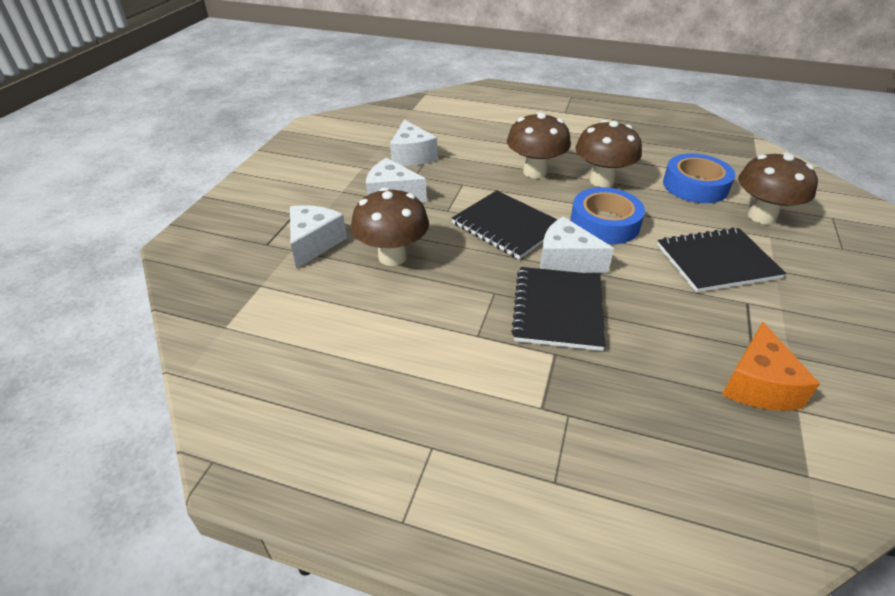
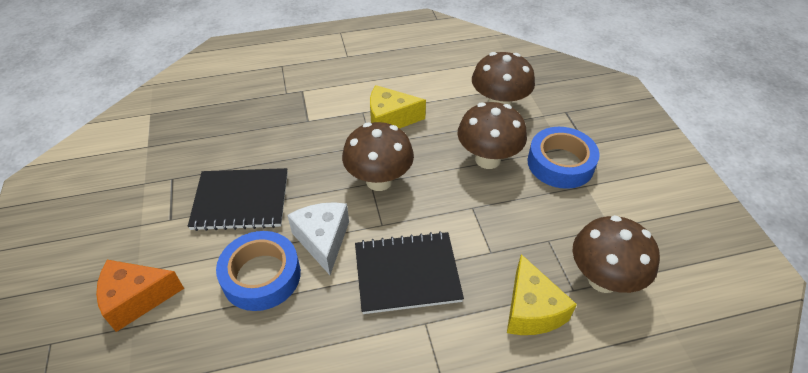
black notebook: 3 -> 2
white cheese: 4 -> 1
yellow cheese: 0 -> 2

